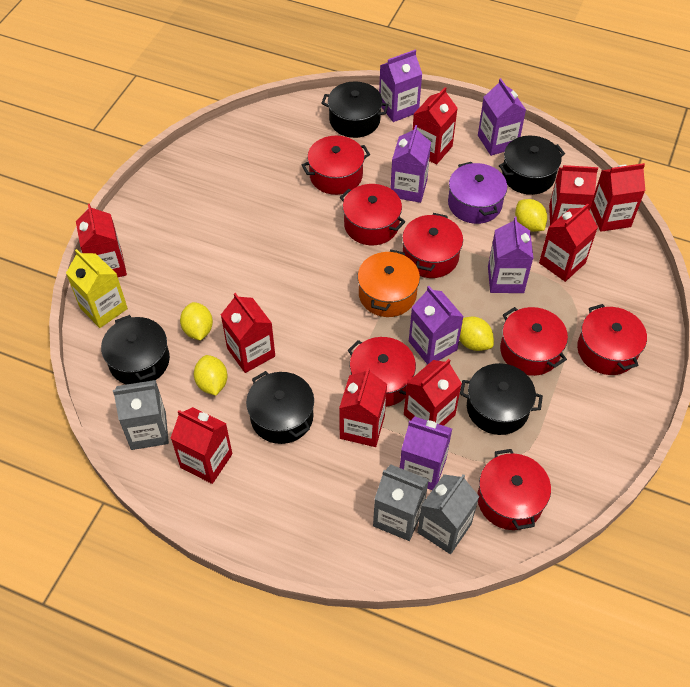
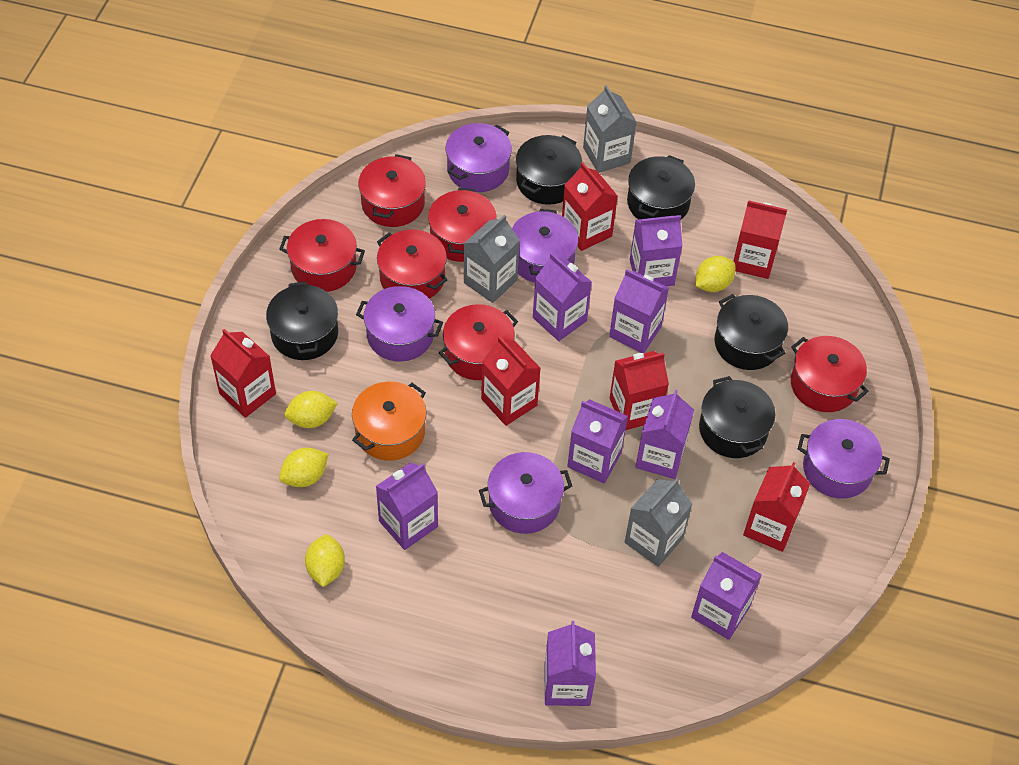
purple carton: 6 -> 8
purple pot: 1 -> 5
red carton: 9 -> 6
red pot: 7 -> 6
yellow carton: 1 -> 0

